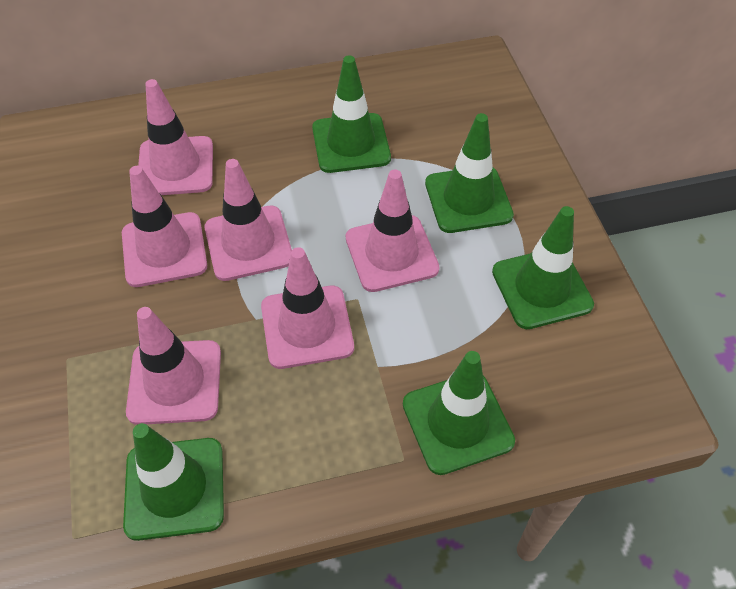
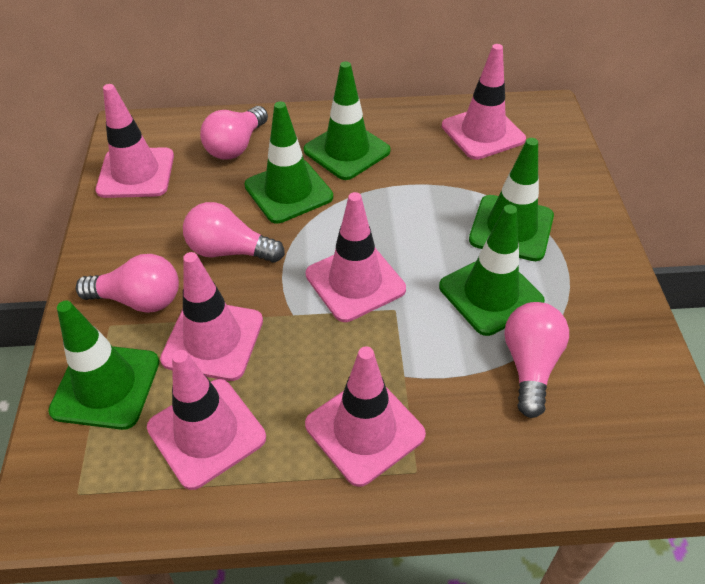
pink light bulb: 0 -> 4

